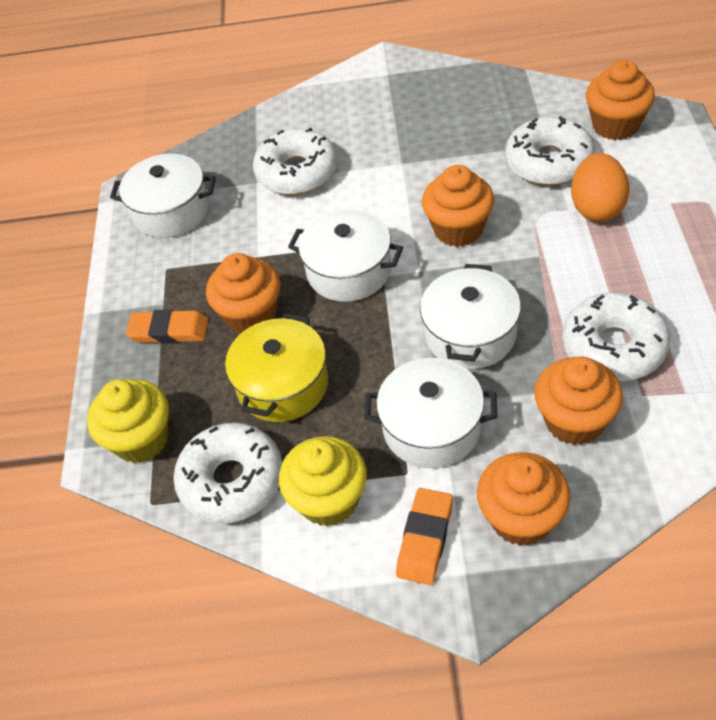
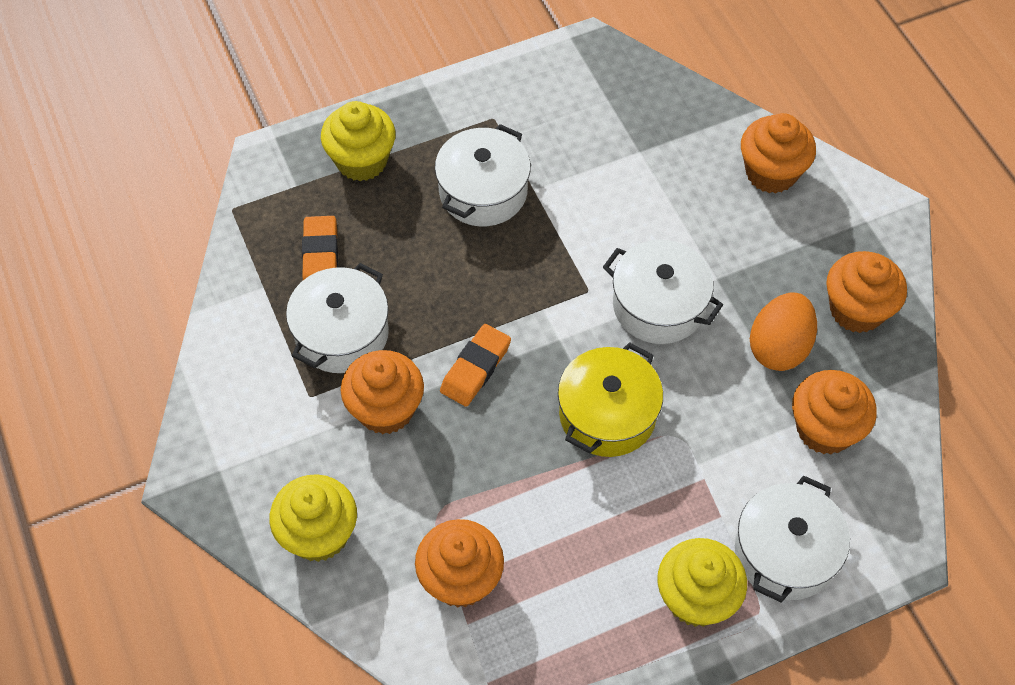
white donut: 4 -> 0
yellow cupcake: 2 -> 3

